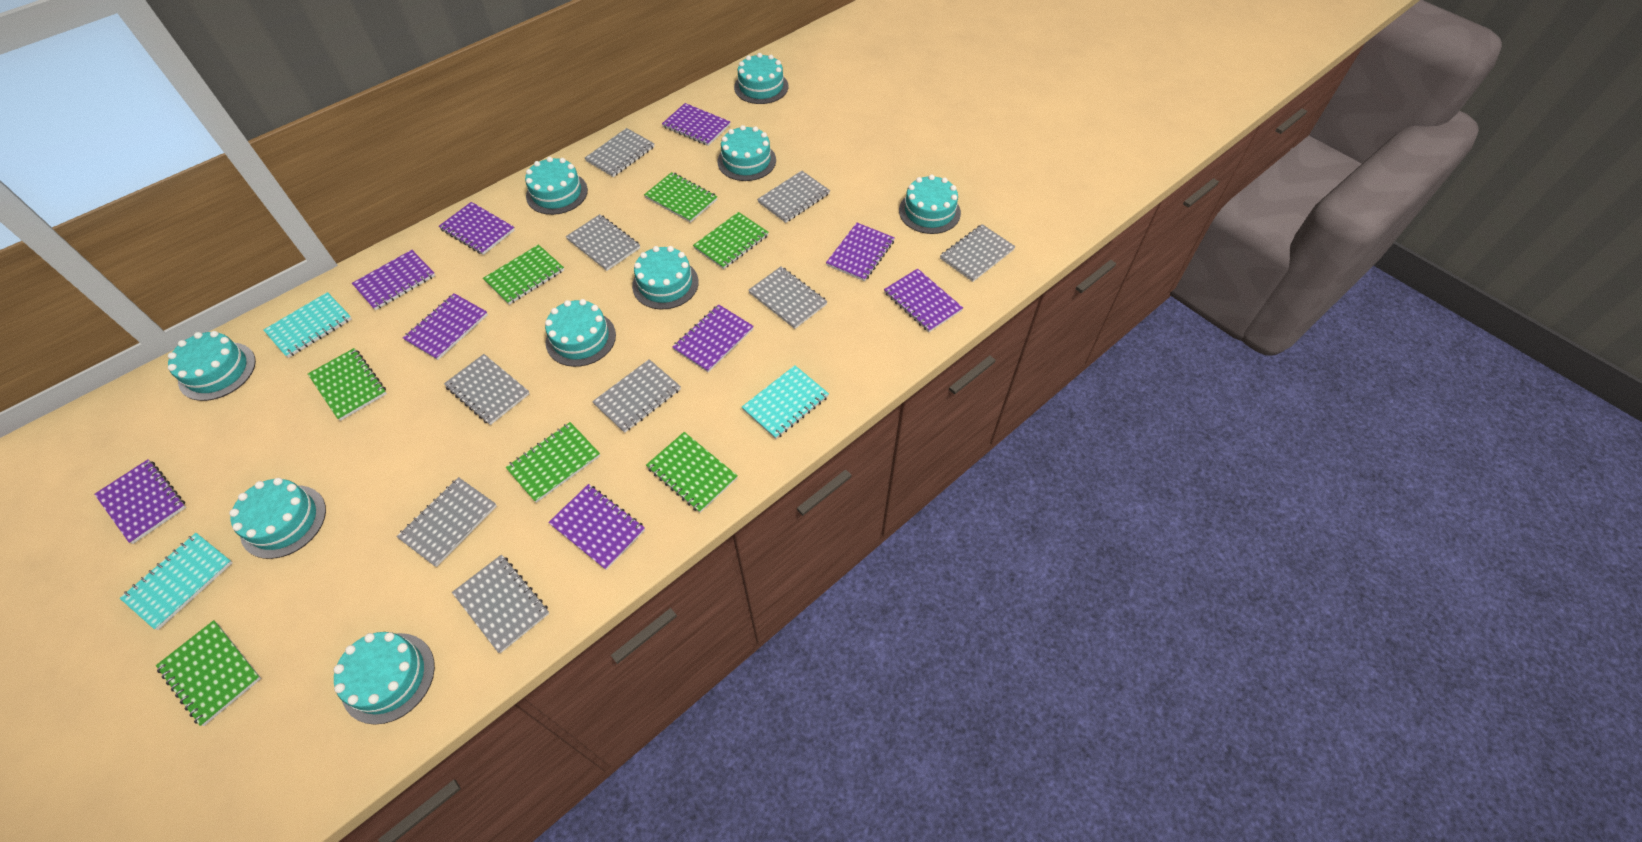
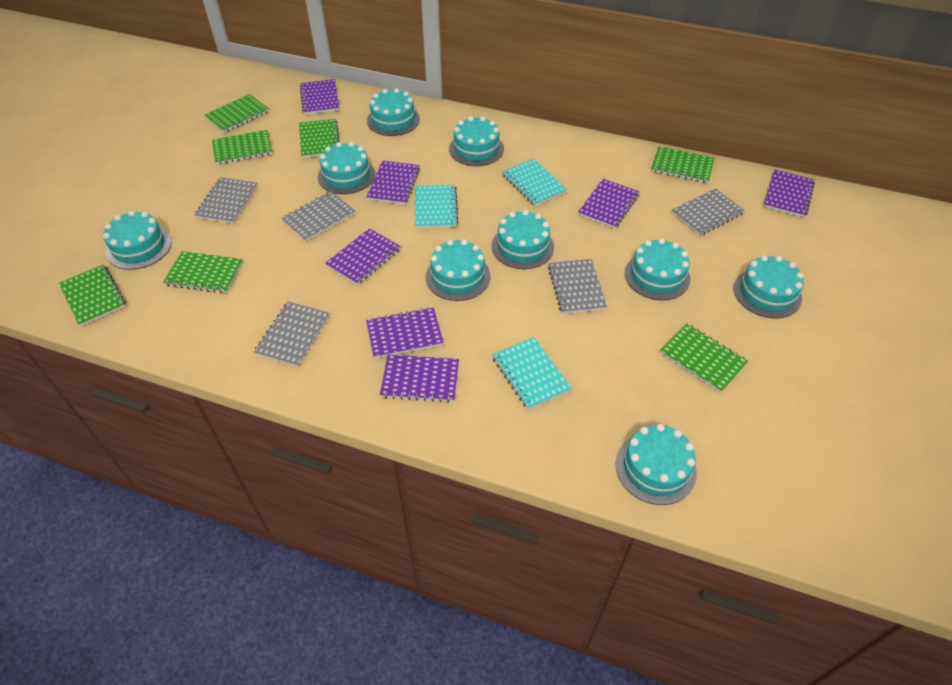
grey notebook: 9 -> 5
purple notebook: 9 -> 7

